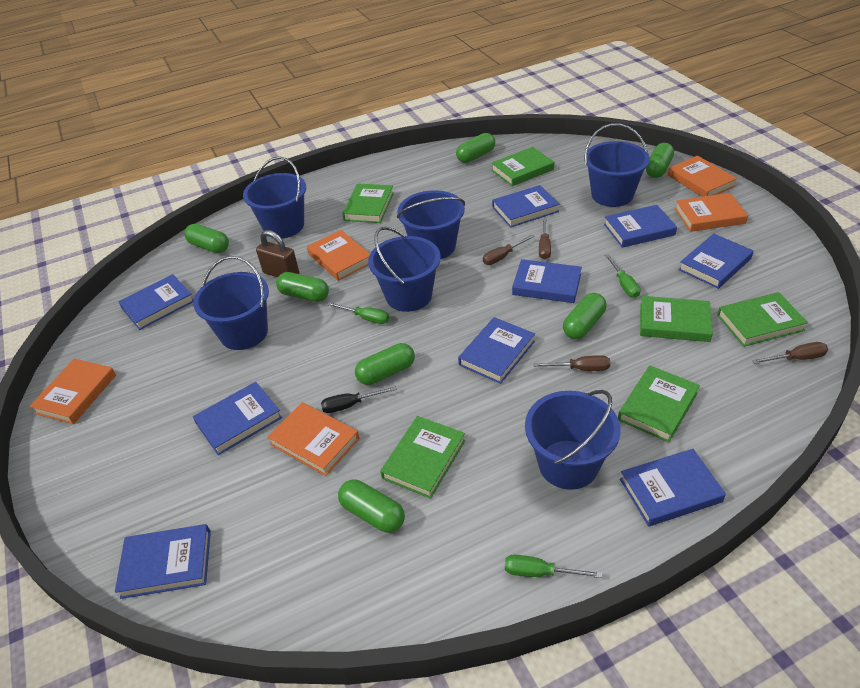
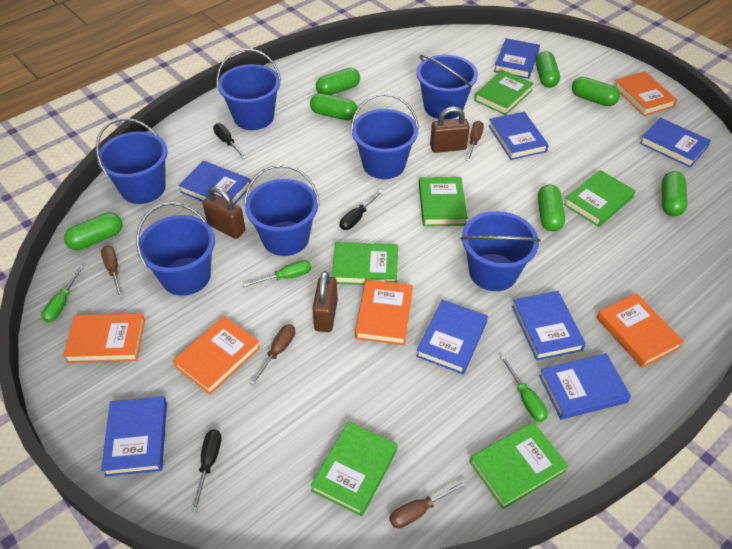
black screwdriver: 1 -> 3
blue book: 9 -> 8
blue bucket: 6 -> 7
brown padlock: 1 -> 3

